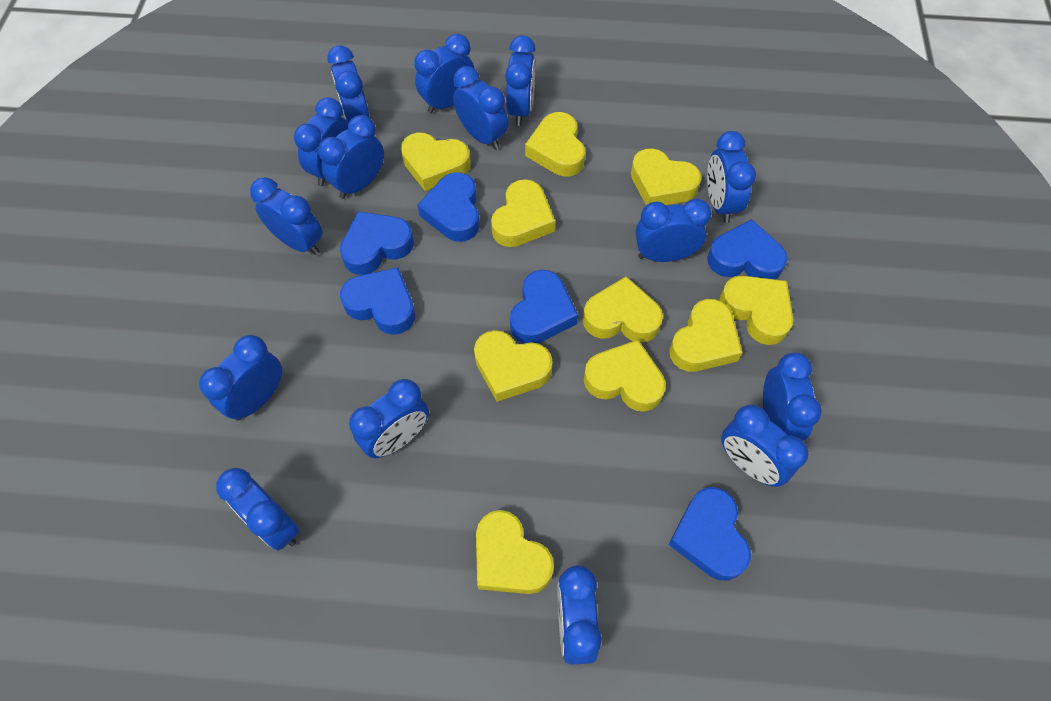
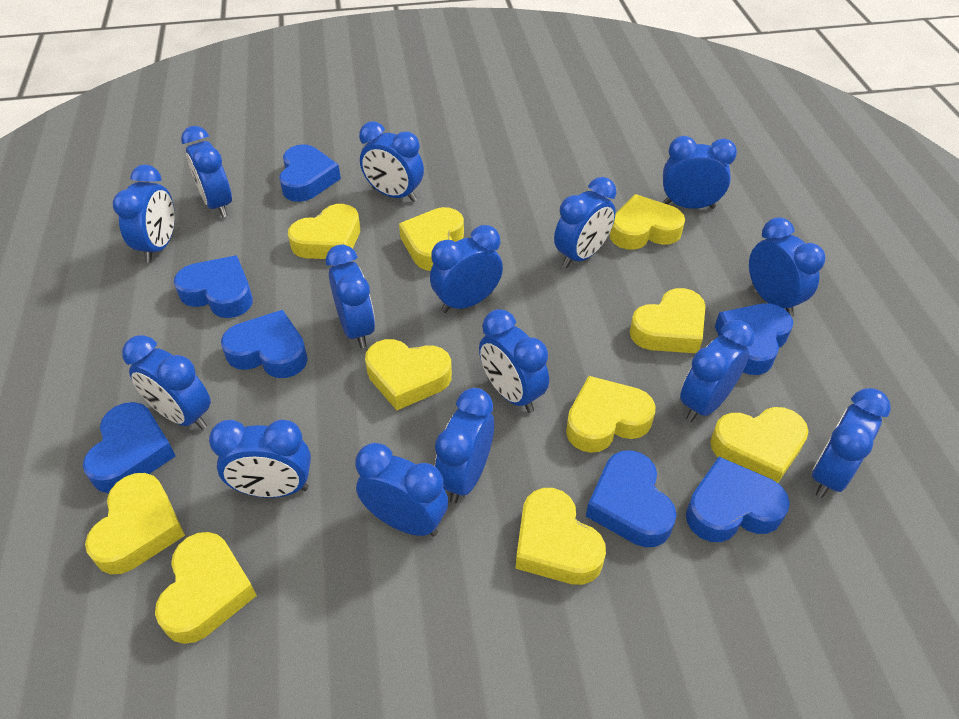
blue heart: 6 -> 7

